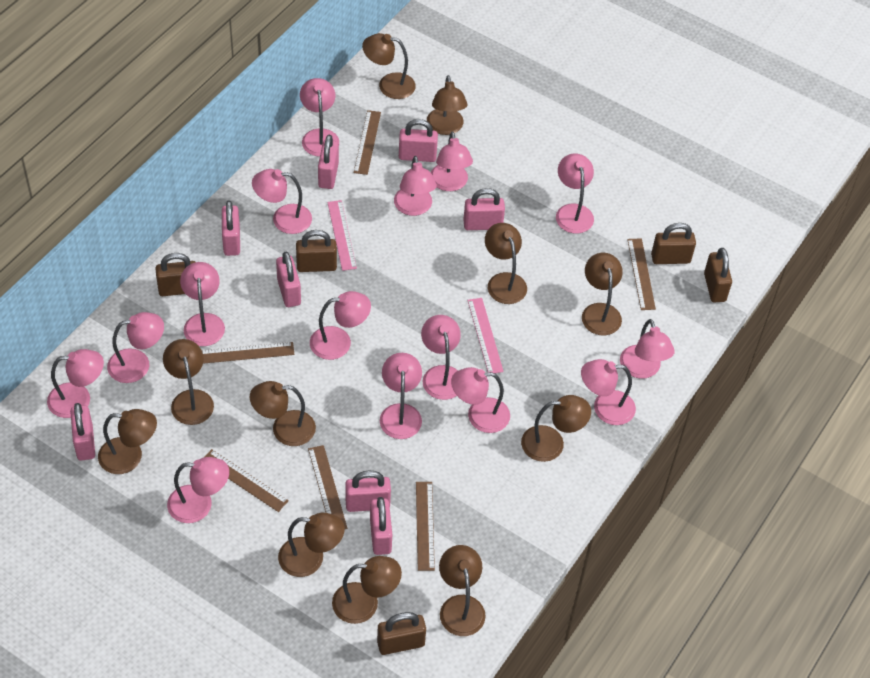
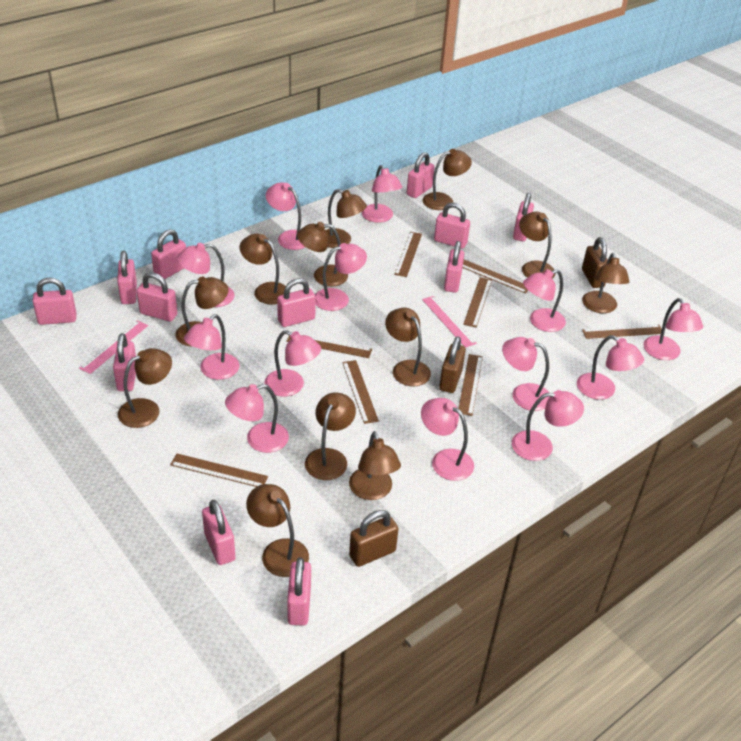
brown lamp: 11 -> 12
brown padlock: 5 -> 3
brown ruler: 6 -> 8
pink lamp: 15 -> 13
pink padlock: 8 -> 12

